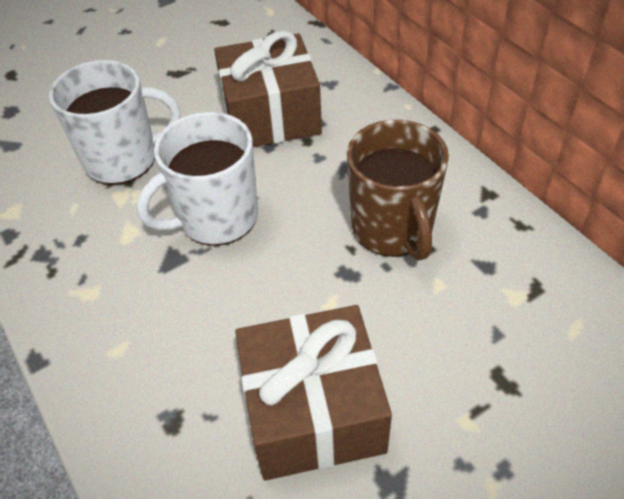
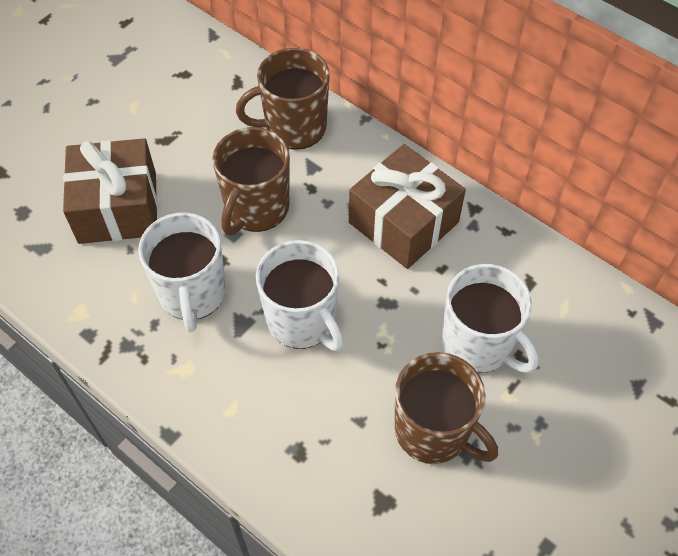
brown mug: 1 -> 3
white mug: 2 -> 3

